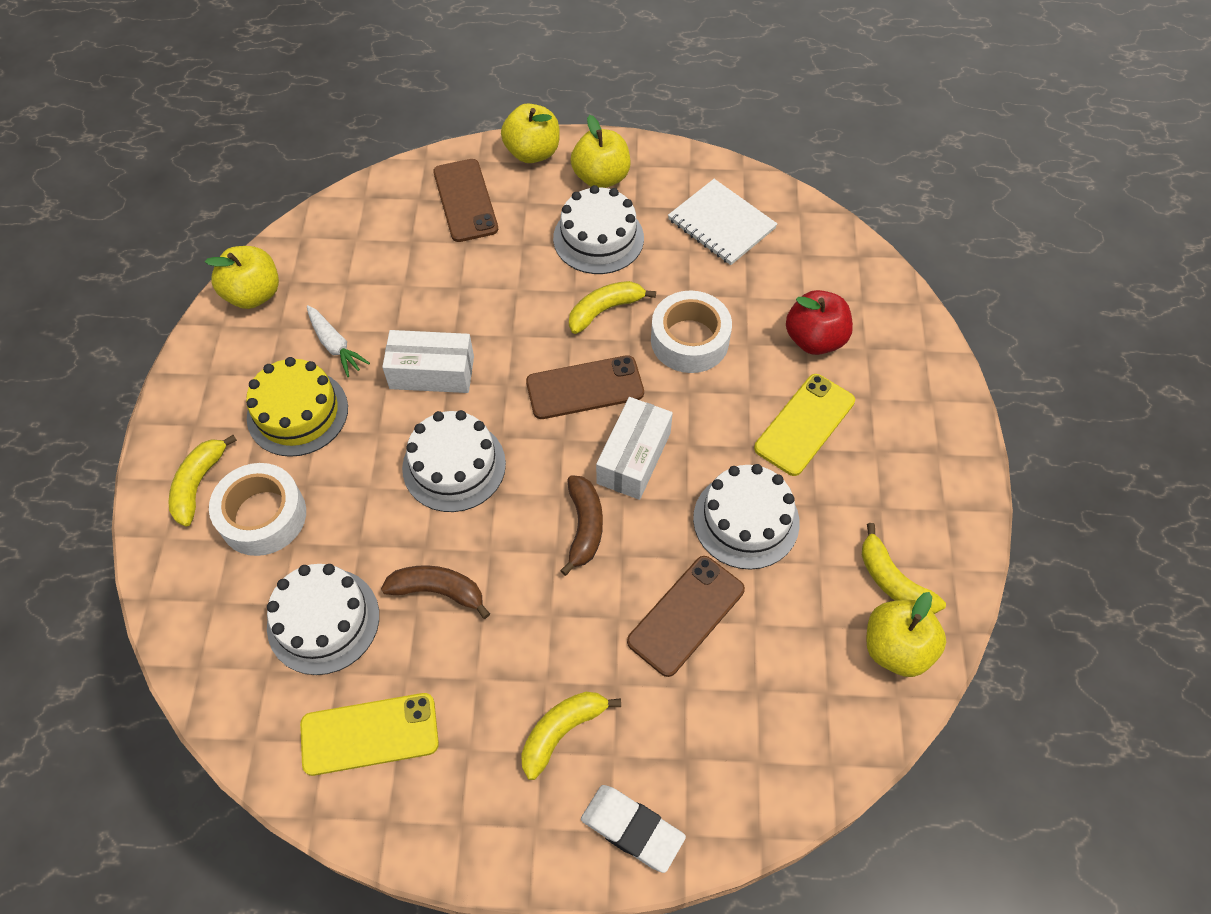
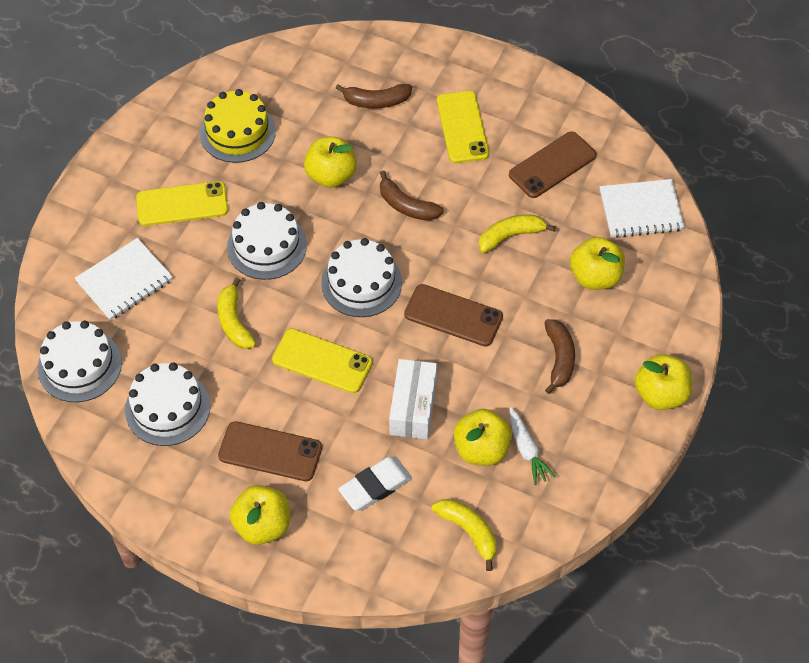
brown banana: 2 -> 3
red apple: 1 -> 0
white box: 2 -> 1
white notebook: 1 -> 2
white tape: 2 -> 0
yellow apple: 4 -> 5
yellow banana: 4 -> 3
yellow phone: 2 -> 3

